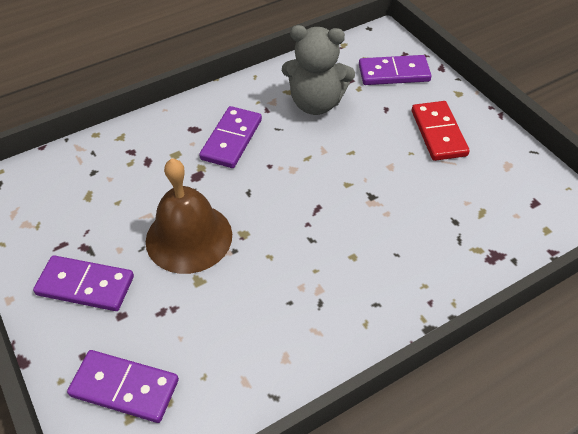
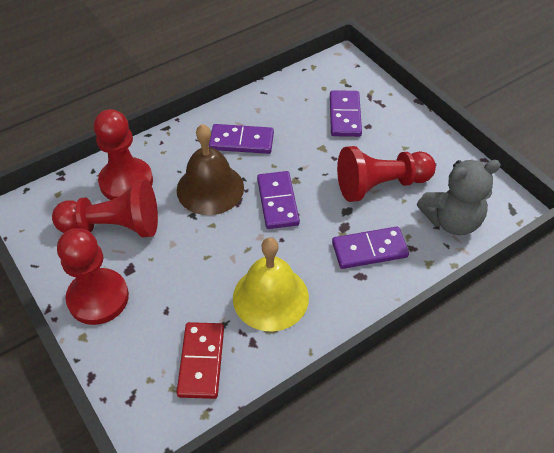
red pawn: 0 -> 4
yellow bell: 0 -> 1

